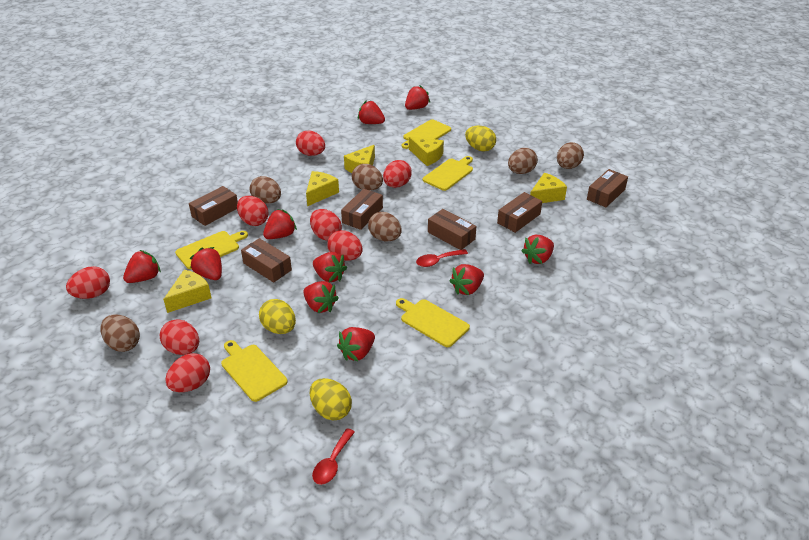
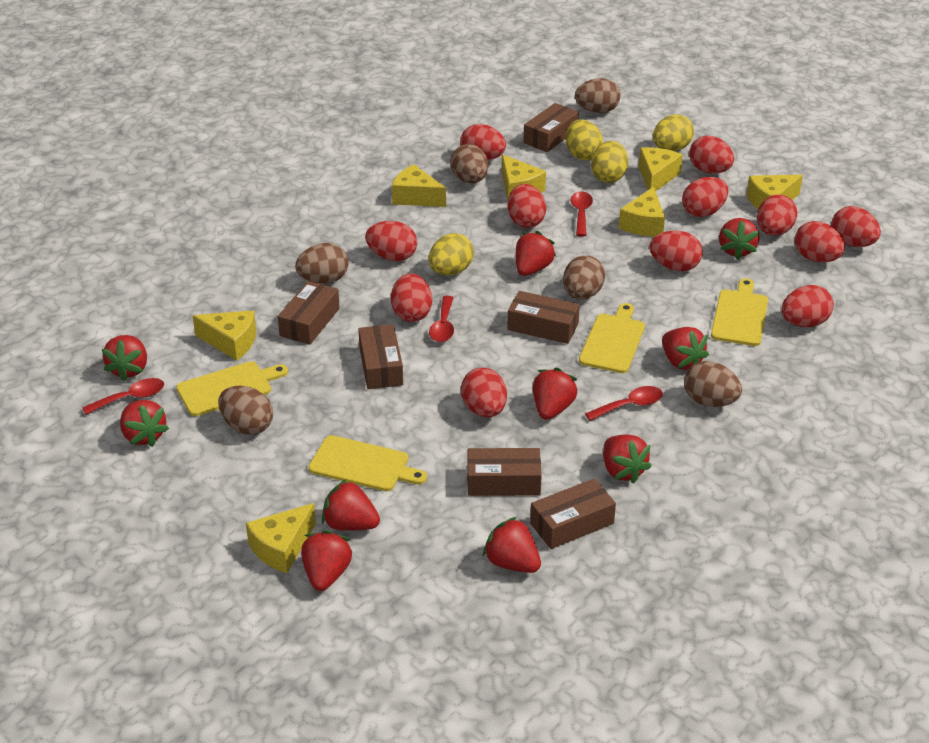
red egg: 8 -> 12
red spoon: 2 -> 4
yellow cheese: 5 -> 7
yellow cutting board: 5 -> 4
yellow egg: 3 -> 4

